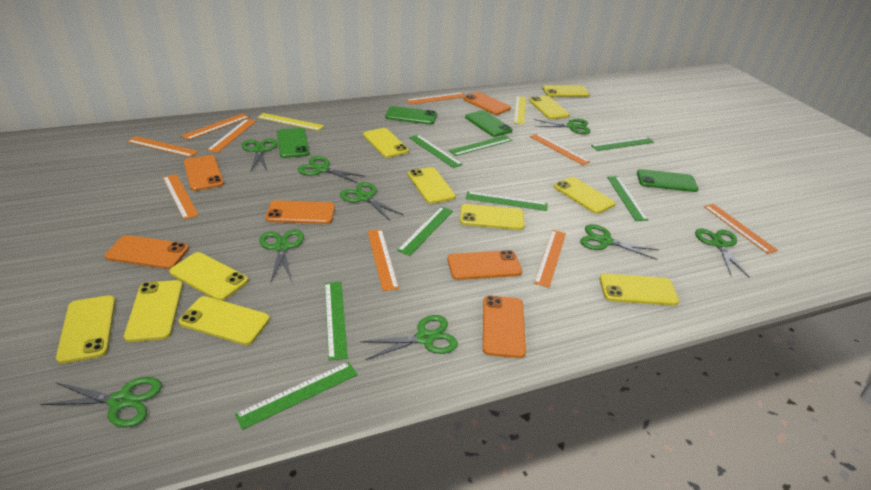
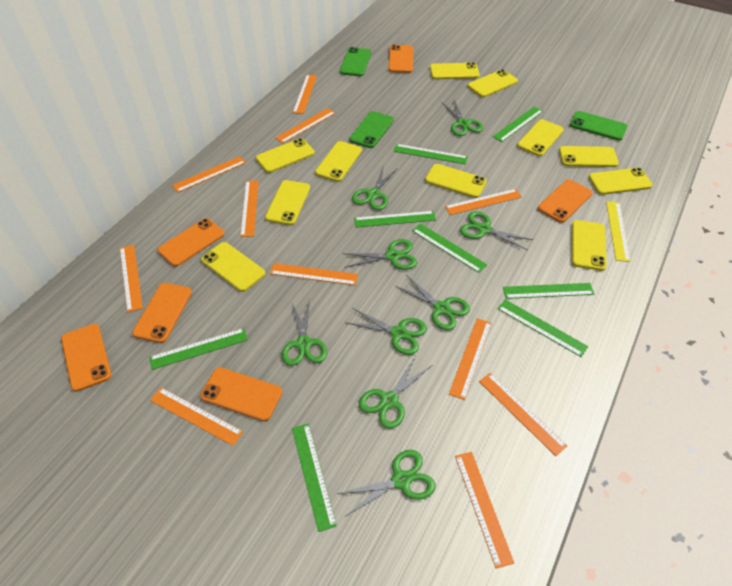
green phone: 4 -> 3
orange ruler: 9 -> 11
yellow ruler: 2 -> 1

